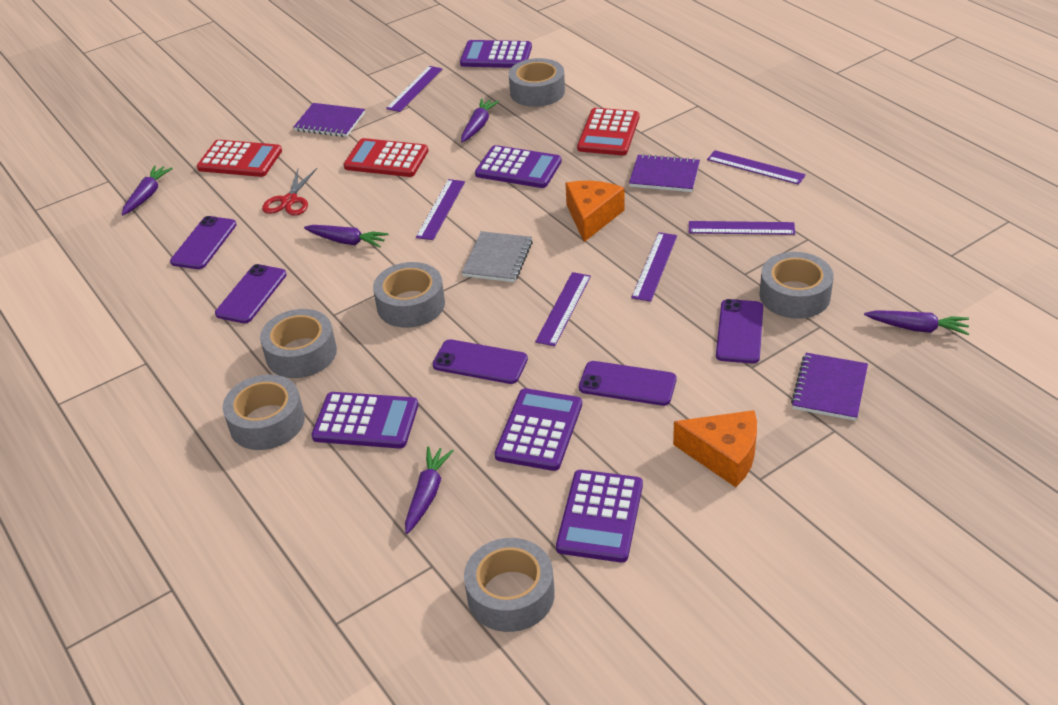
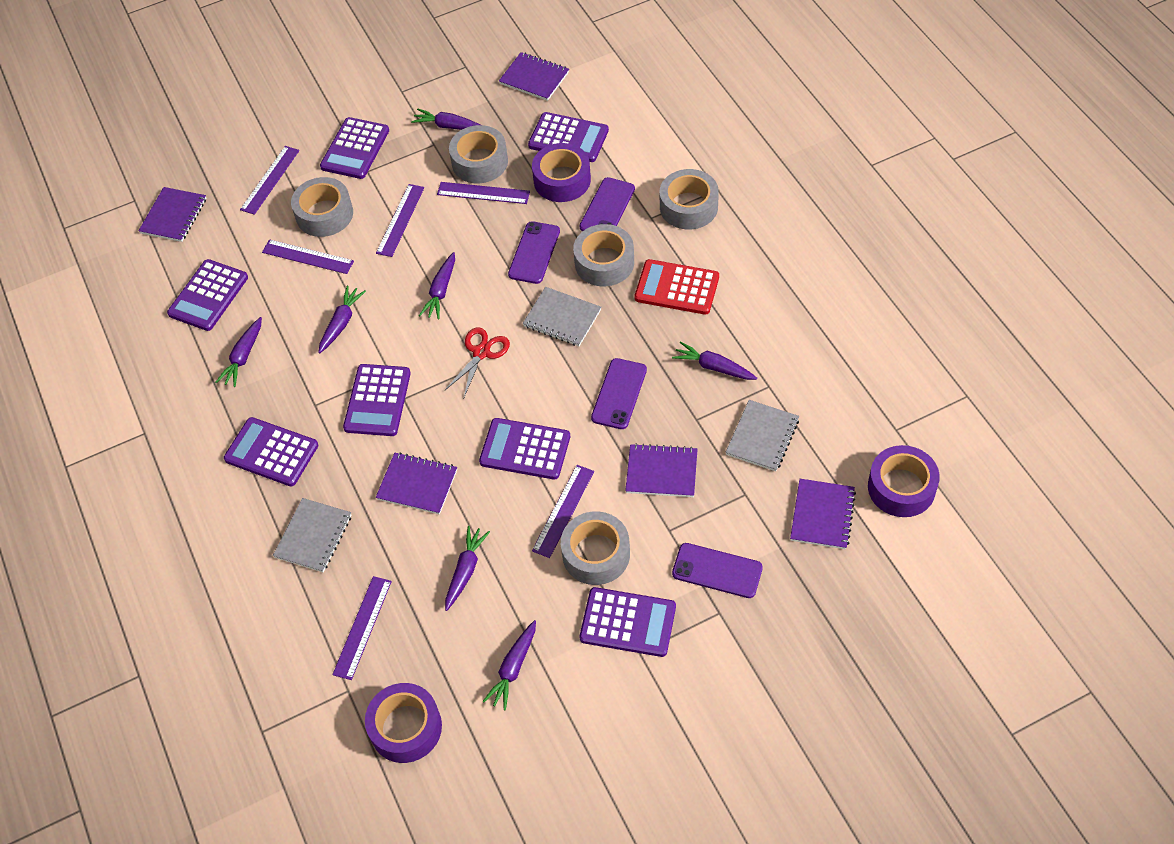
grey notebook: 1 -> 3
grey tape: 6 -> 5
orange cheese: 2 -> 0
purple calculator: 5 -> 7
purple carrot: 5 -> 7
purple notebook: 3 -> 5
purple phone: 5 -> 4
purple tape: 0 -> 3
red calculator: 3 -> 1

